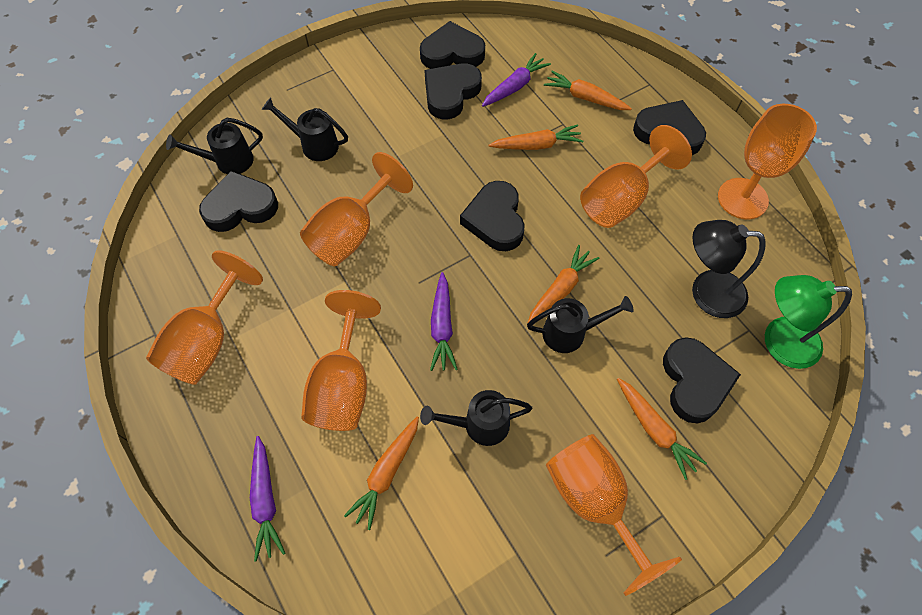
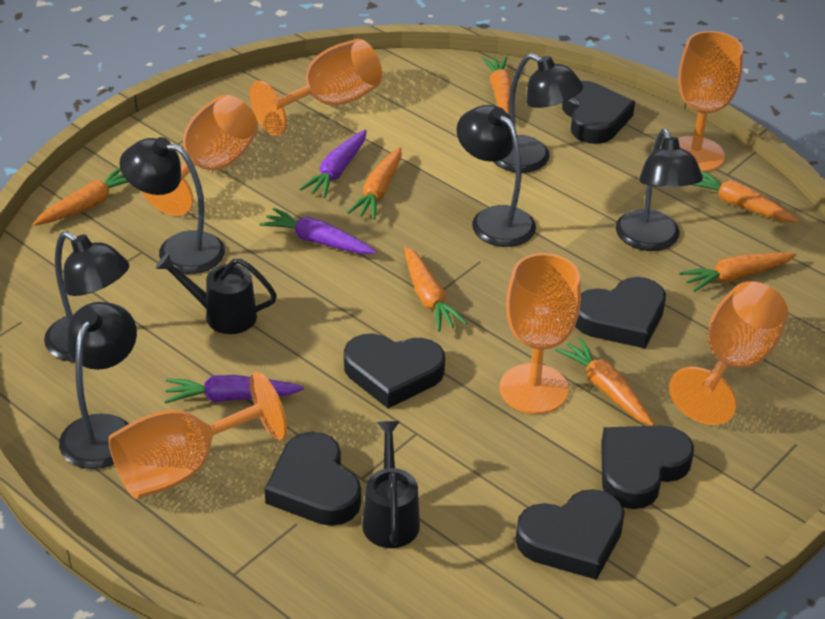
black lamp: 1 -> 6
black watering can: 4 -> 2
green lamp: 1 -> 0
orange carrot: 5 -> 7

